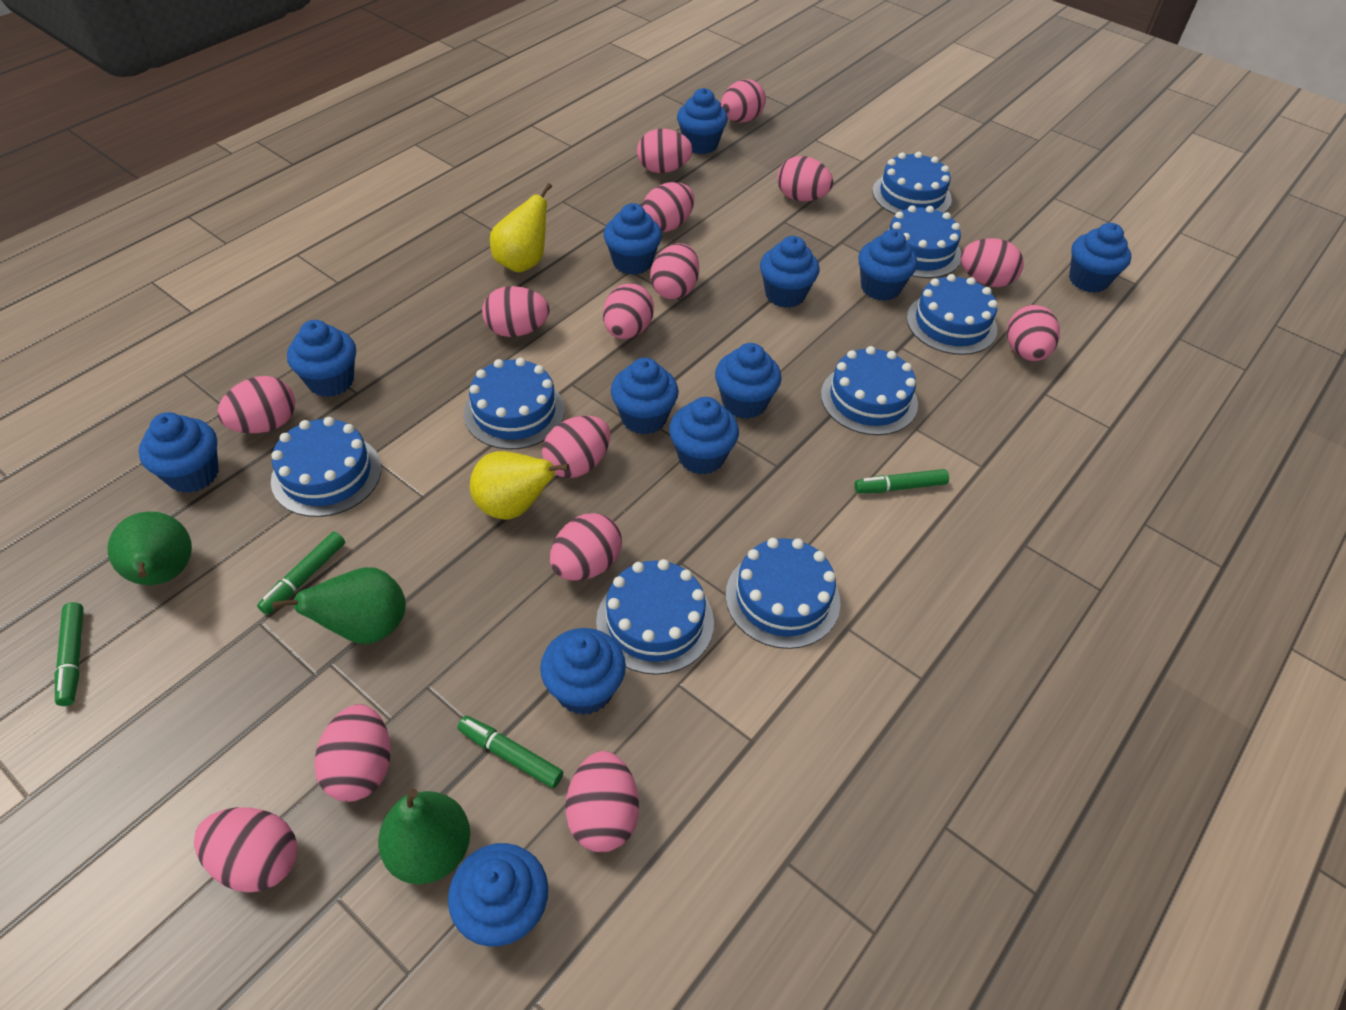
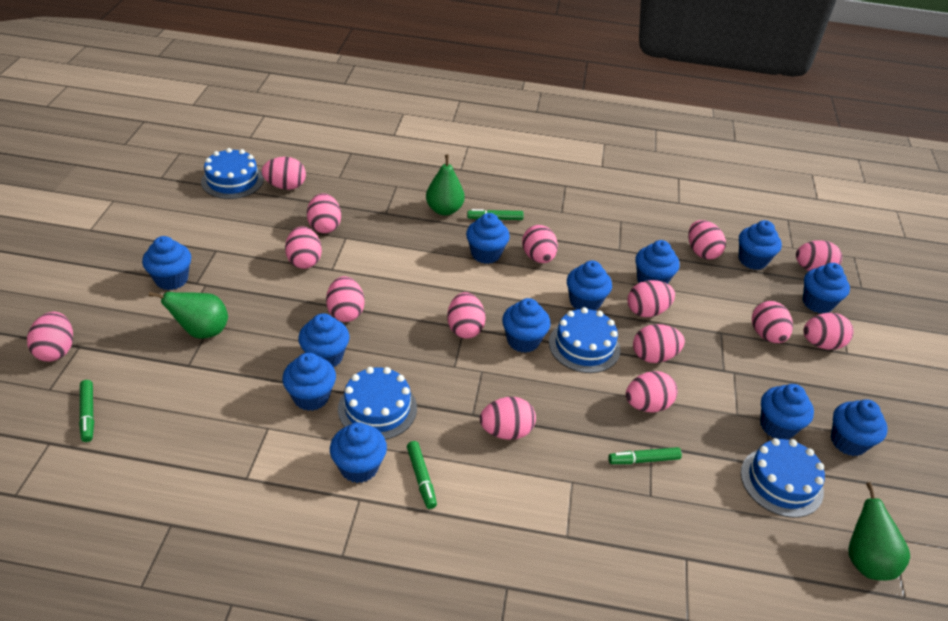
blue cake: 8 -> 4
yellow pear: 2 -> 0

